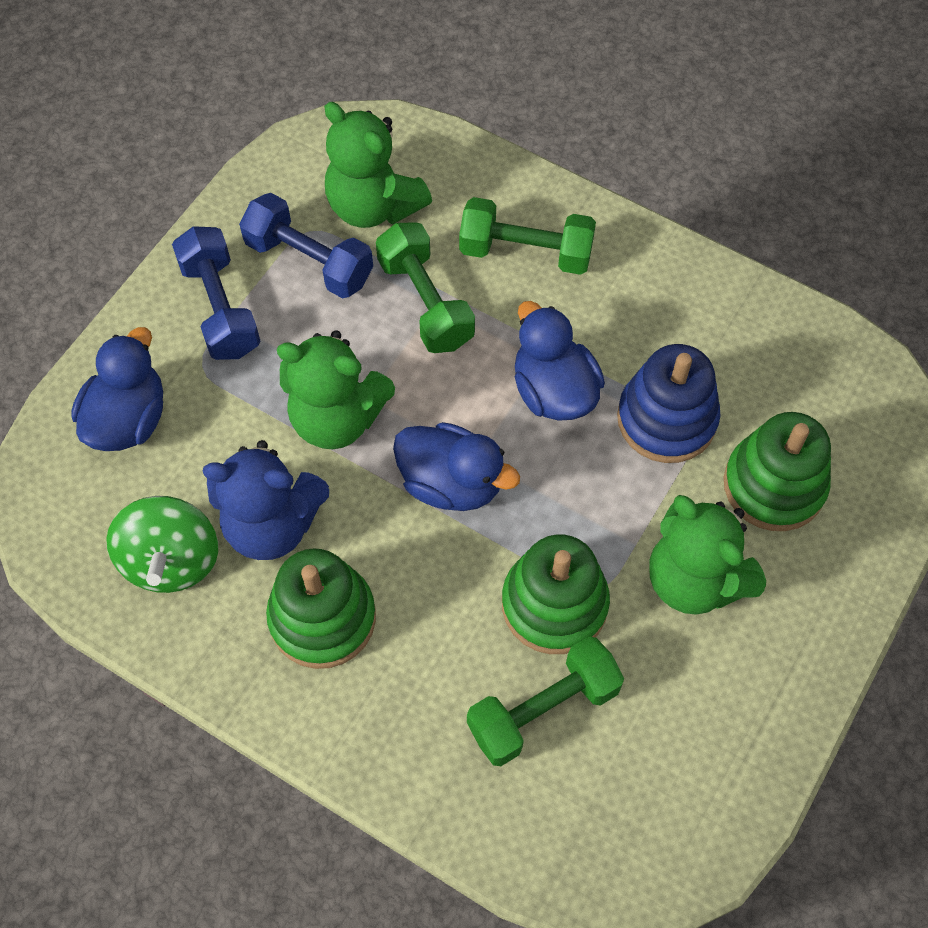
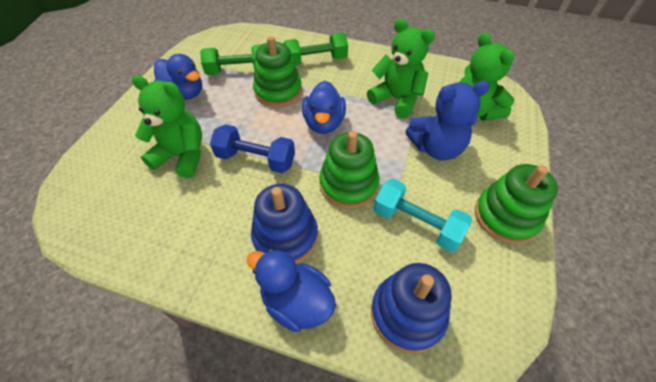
blue dumbbell: 2 -> 1
blue stacking toy: 1 -> 2
green dumbbell: 3 -> 2
green spinning top: 1 -> 0
turquoise dumbbell: 0 -> 1

